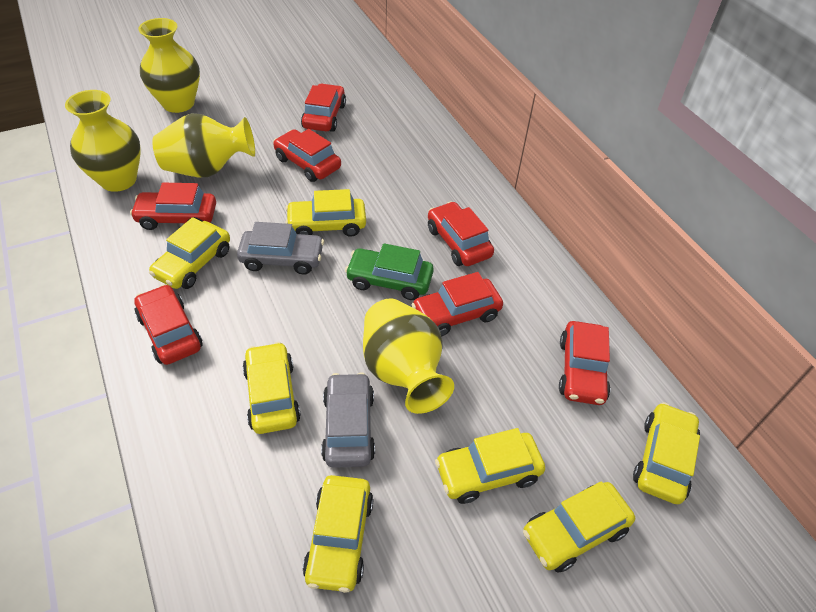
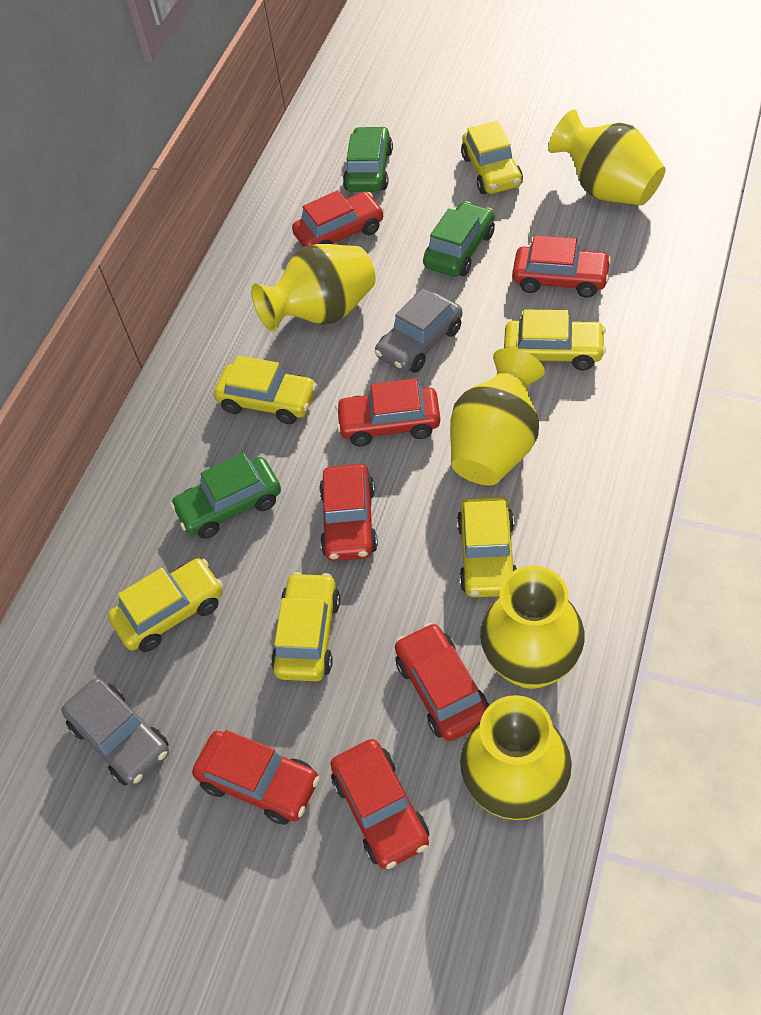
green car: 1 -> 3
yellow car: 7 -> 6
yellow vase: 4 -> 5

